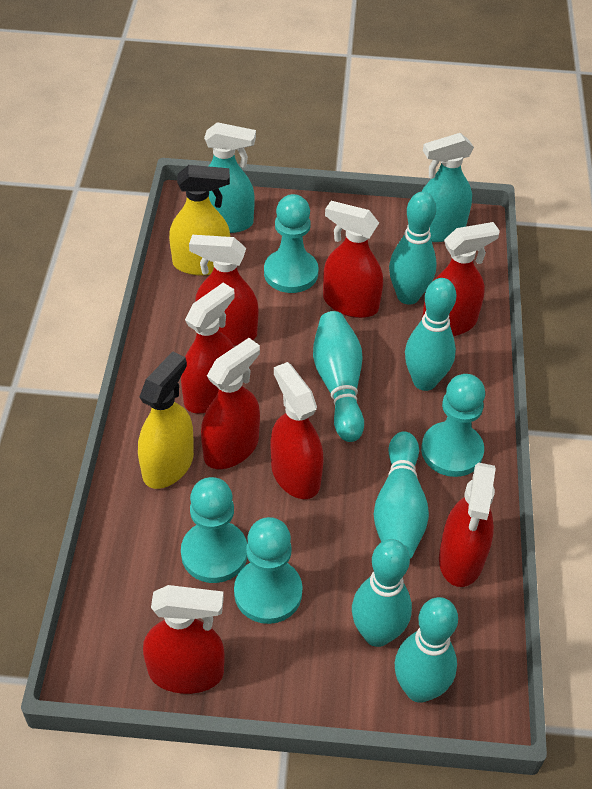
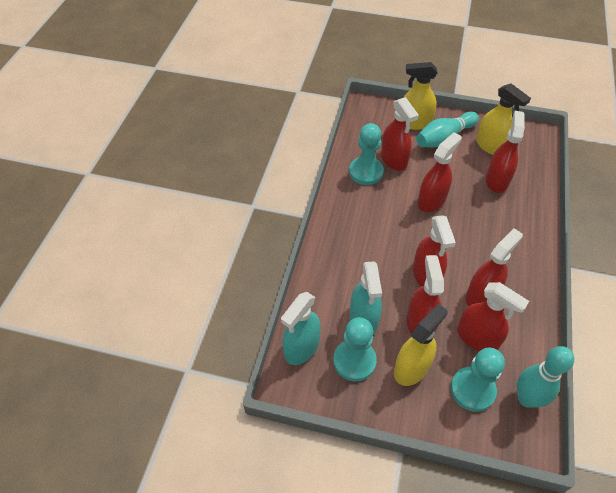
red spray bottle: 8 -> 7
turquoise bowling pin: 6 -> 2
turquoise pawn: 4 -> 3
yellow spray bottle: 2 -> 3

